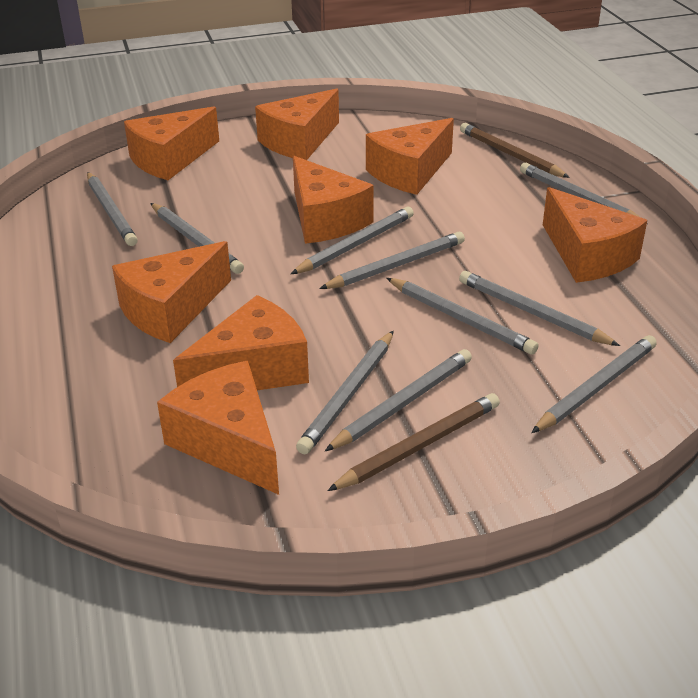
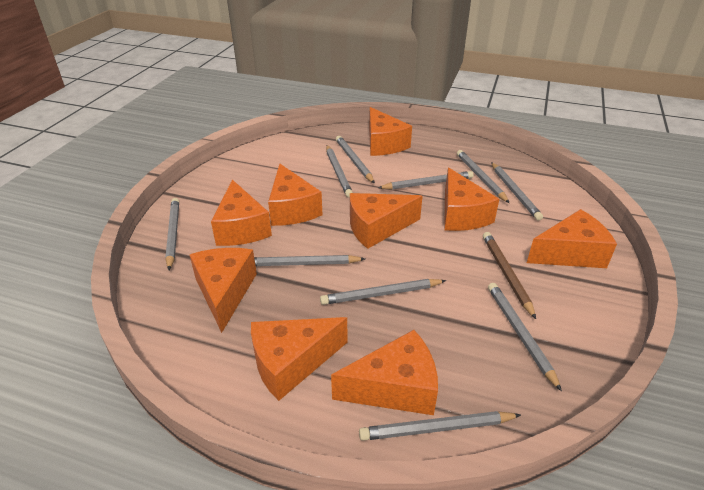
brown pencil: 2 -> 1
orange cheese: 8 -> 9

